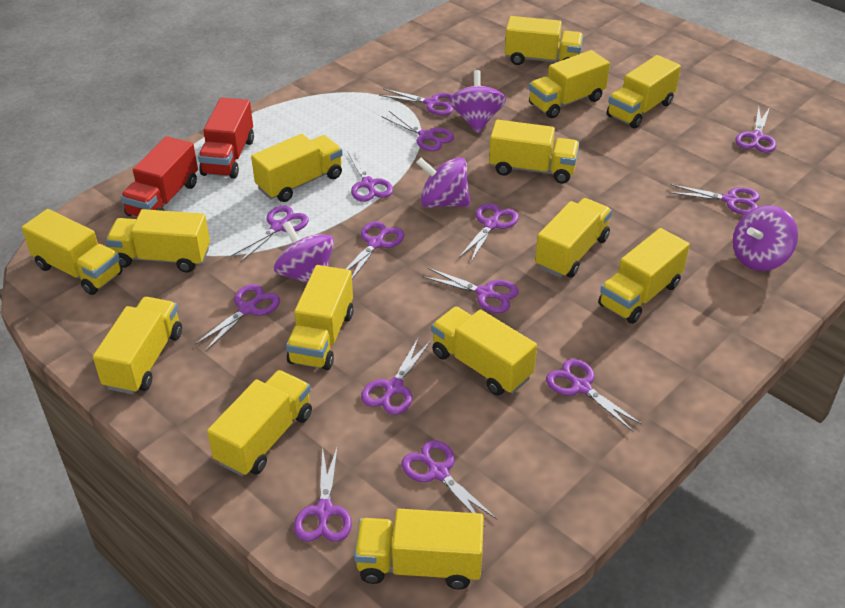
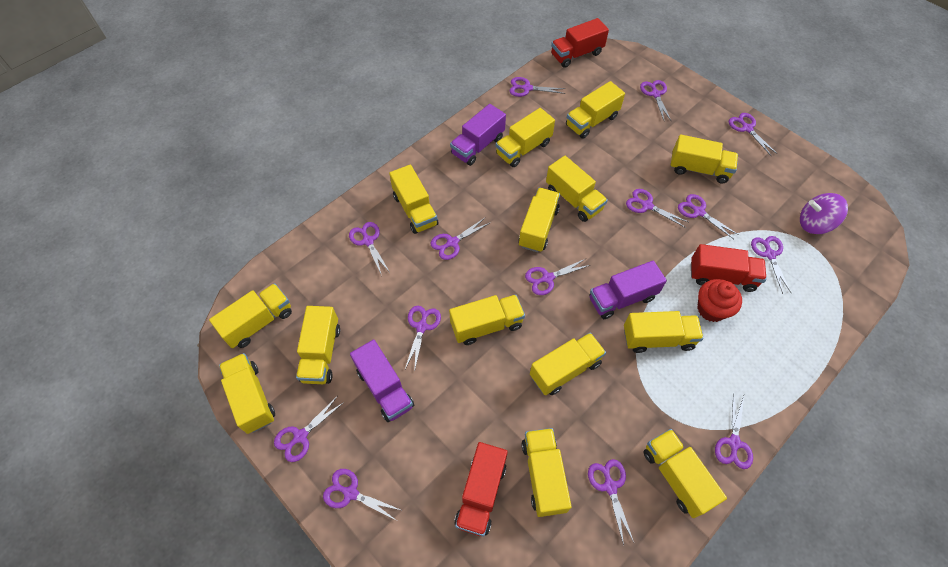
purple spinning top: 4 -> 1
purple truck: 0 -> 3
red cupcake: 0 -> 1
red truck: 2 -> 3

